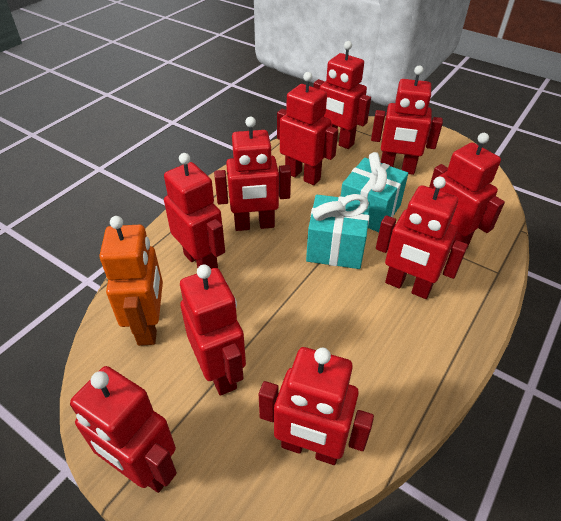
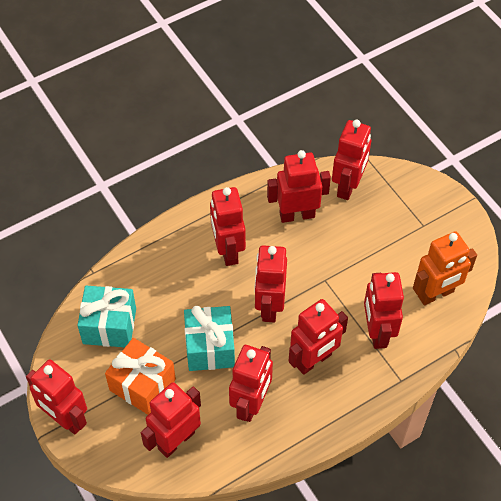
orange gift: 0 -> 1
red robot: 10 -> 9

